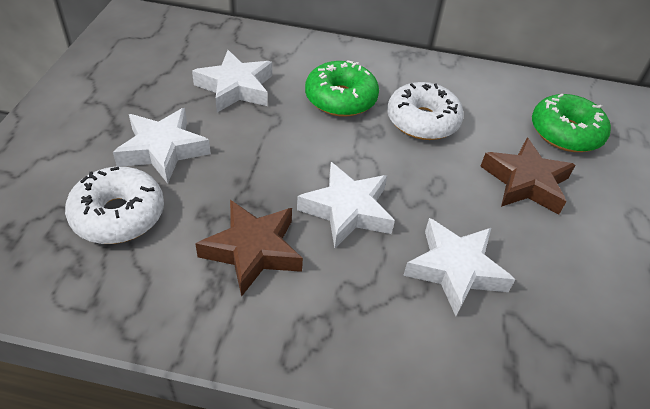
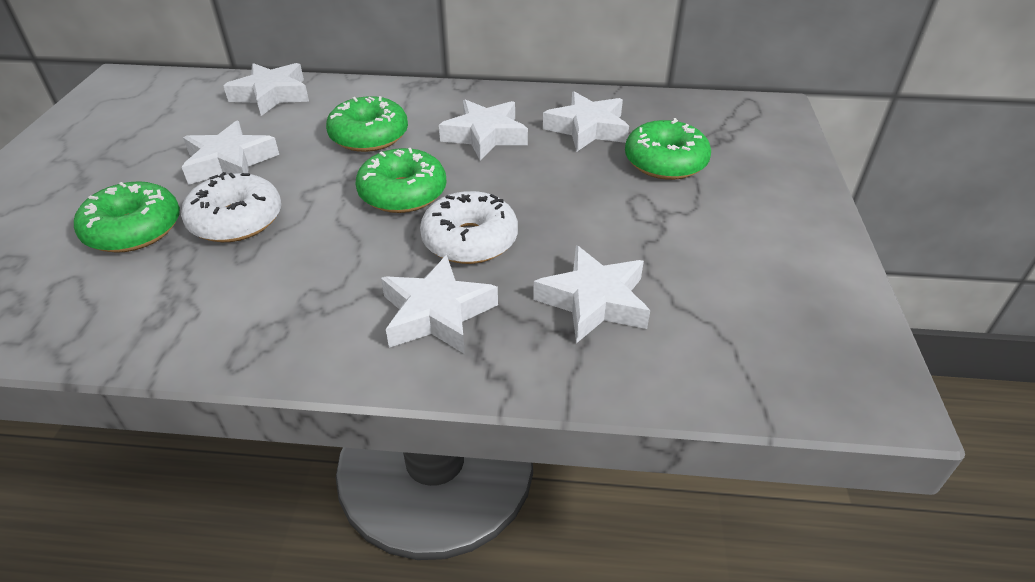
brown star: 2 -> 0
green donut: 2 -> 4
white star: 4 -> 6

